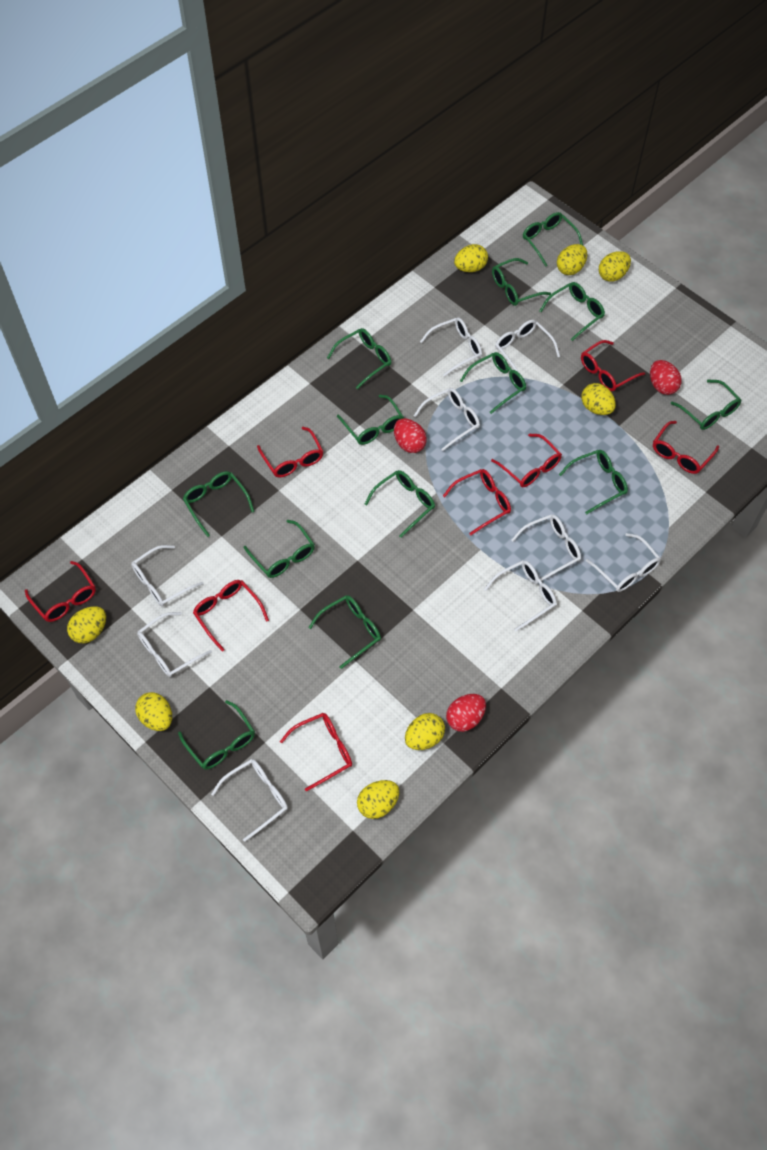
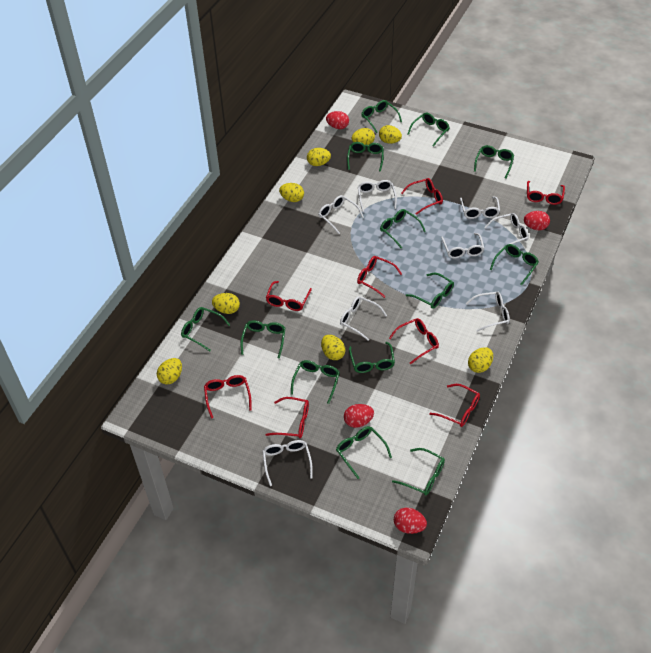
red egg: 3 -> 4
white glasses: 9 -> 8

